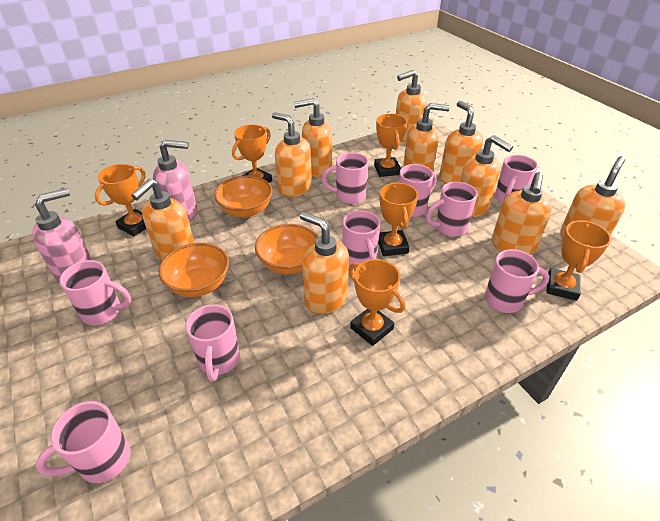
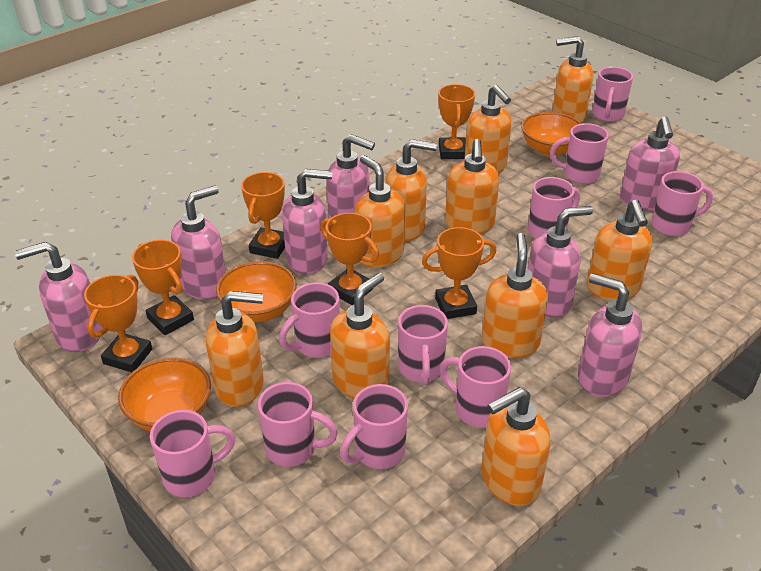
pink mug: 9 -> 10
pink soap dispenser: 2 -> 7

